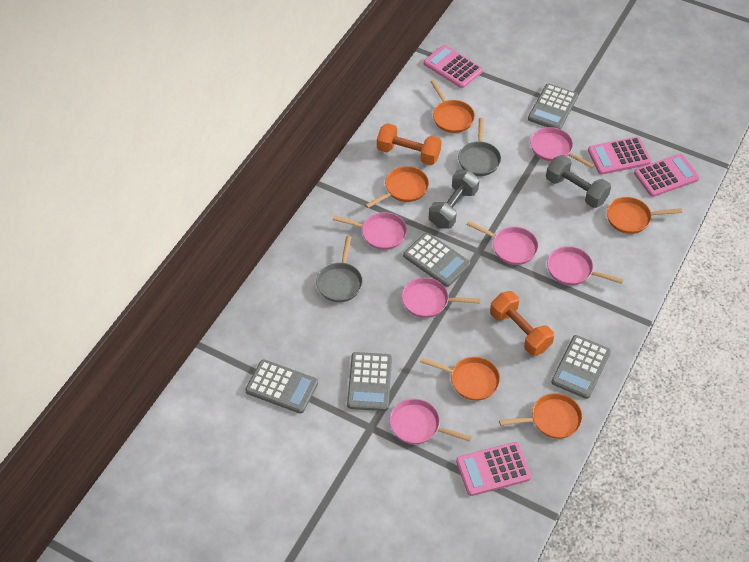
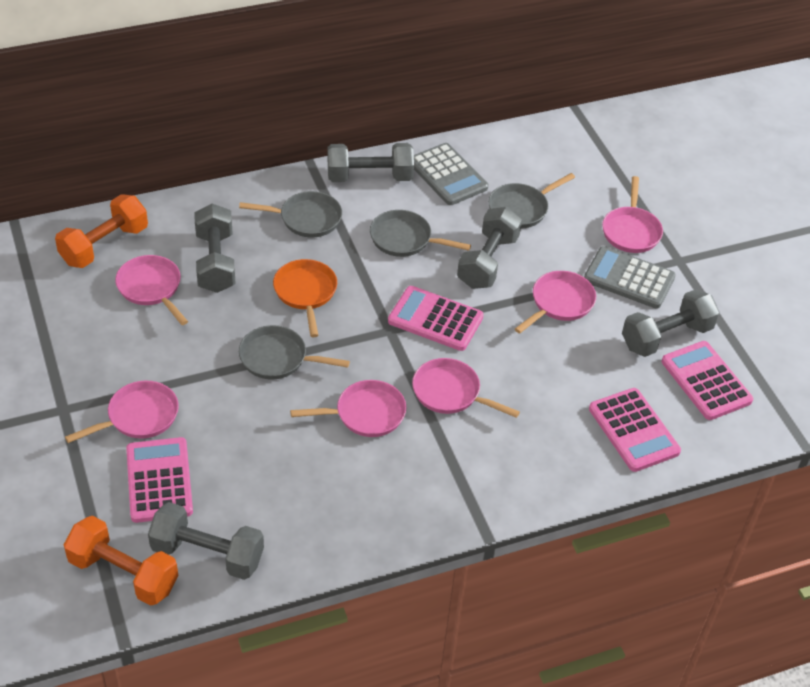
grey calculator: 5 -> 2
grey dumbbell: 2 -> 5
grey pan: 2 -> 4
orange pan: 5 -> 1

